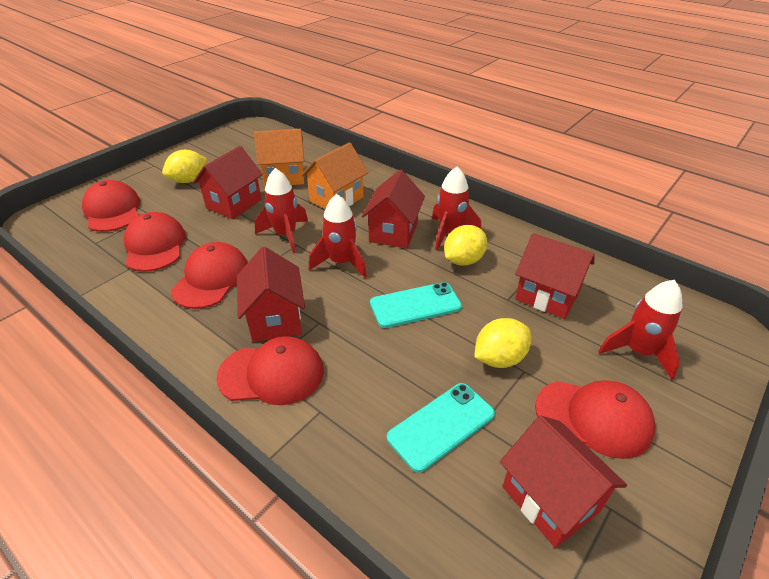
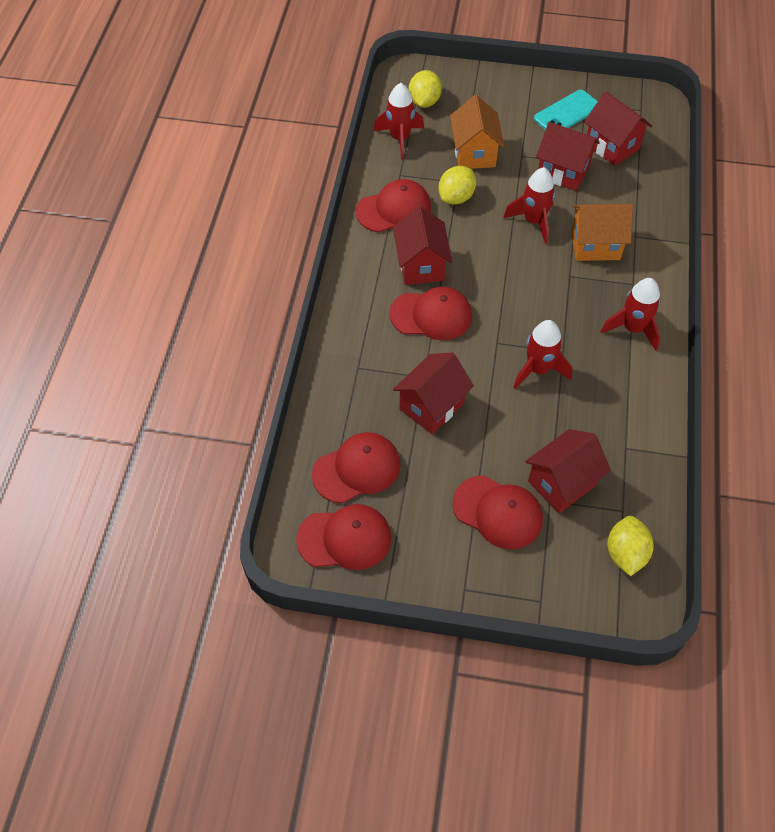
turquoise phone: 2 -> 1

